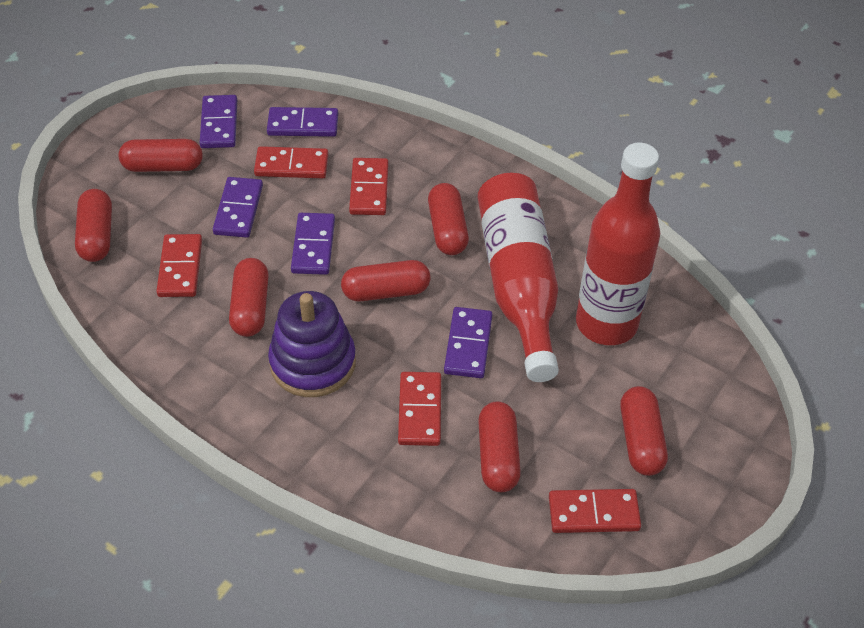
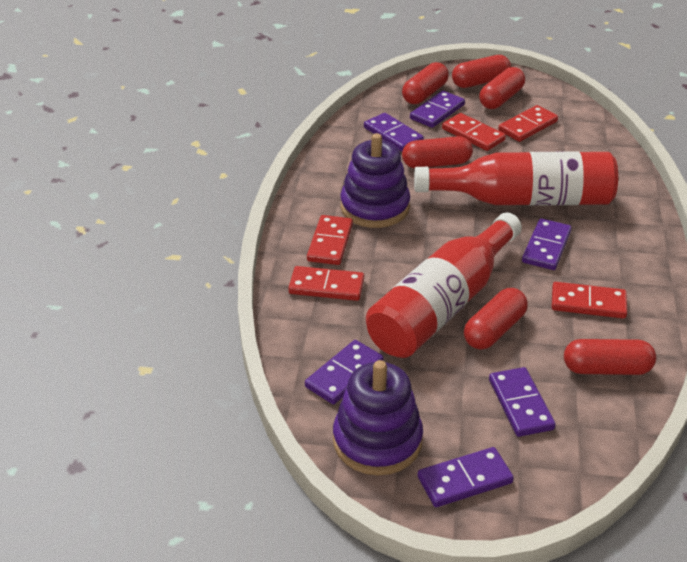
purple domino: 5 -> 6
purple stacking toy: 1 -> 2
red capsule: 7 -> 6

